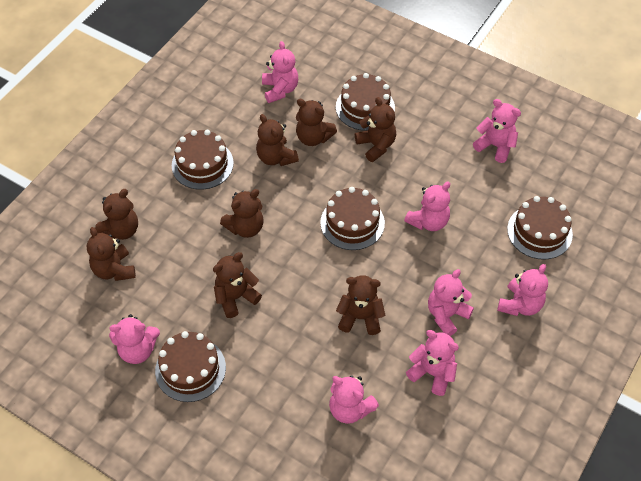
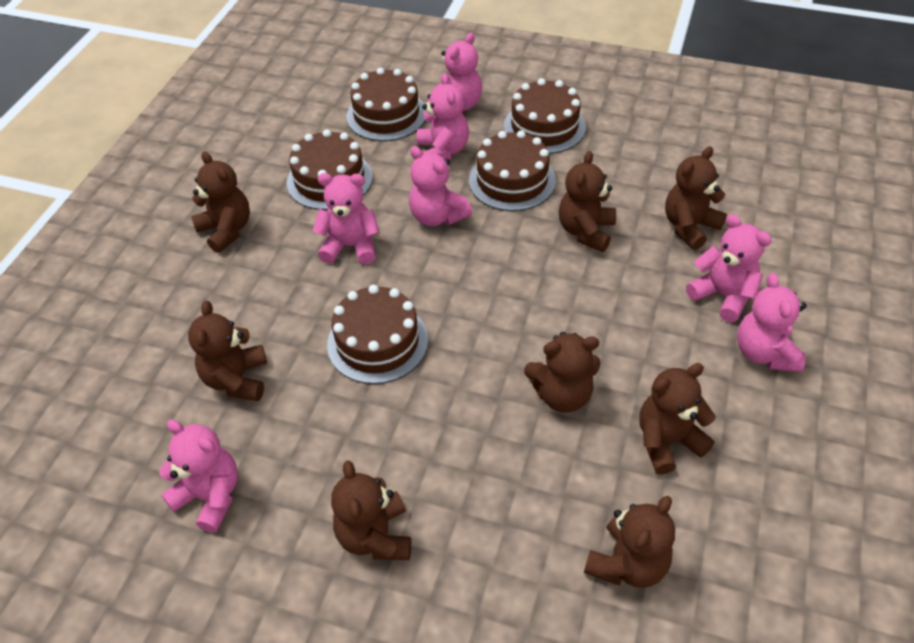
pink teddy bear: 8 -> 7

